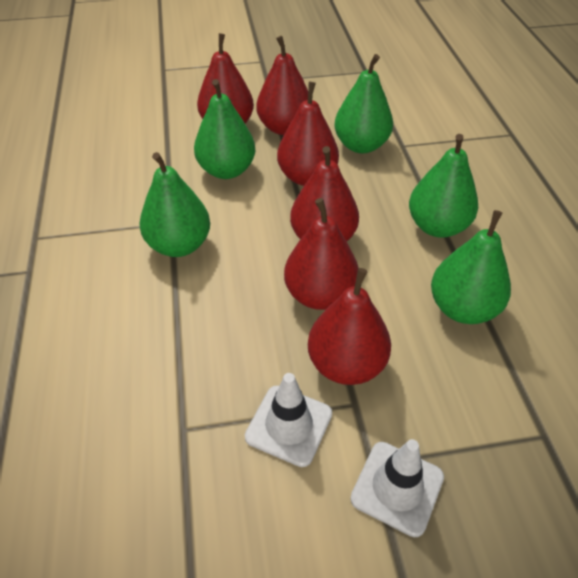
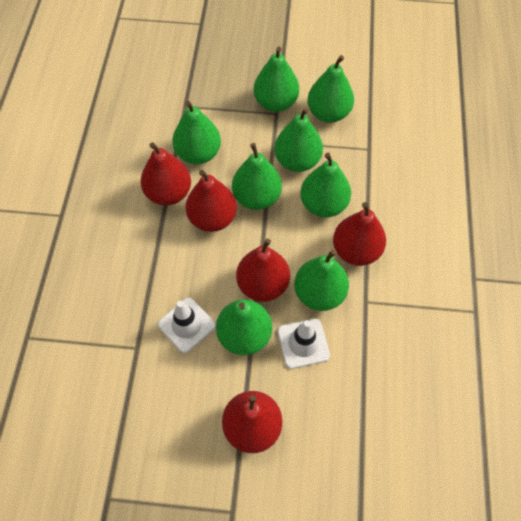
green pear: 5 -> 8
red pear: 6 -> 5

